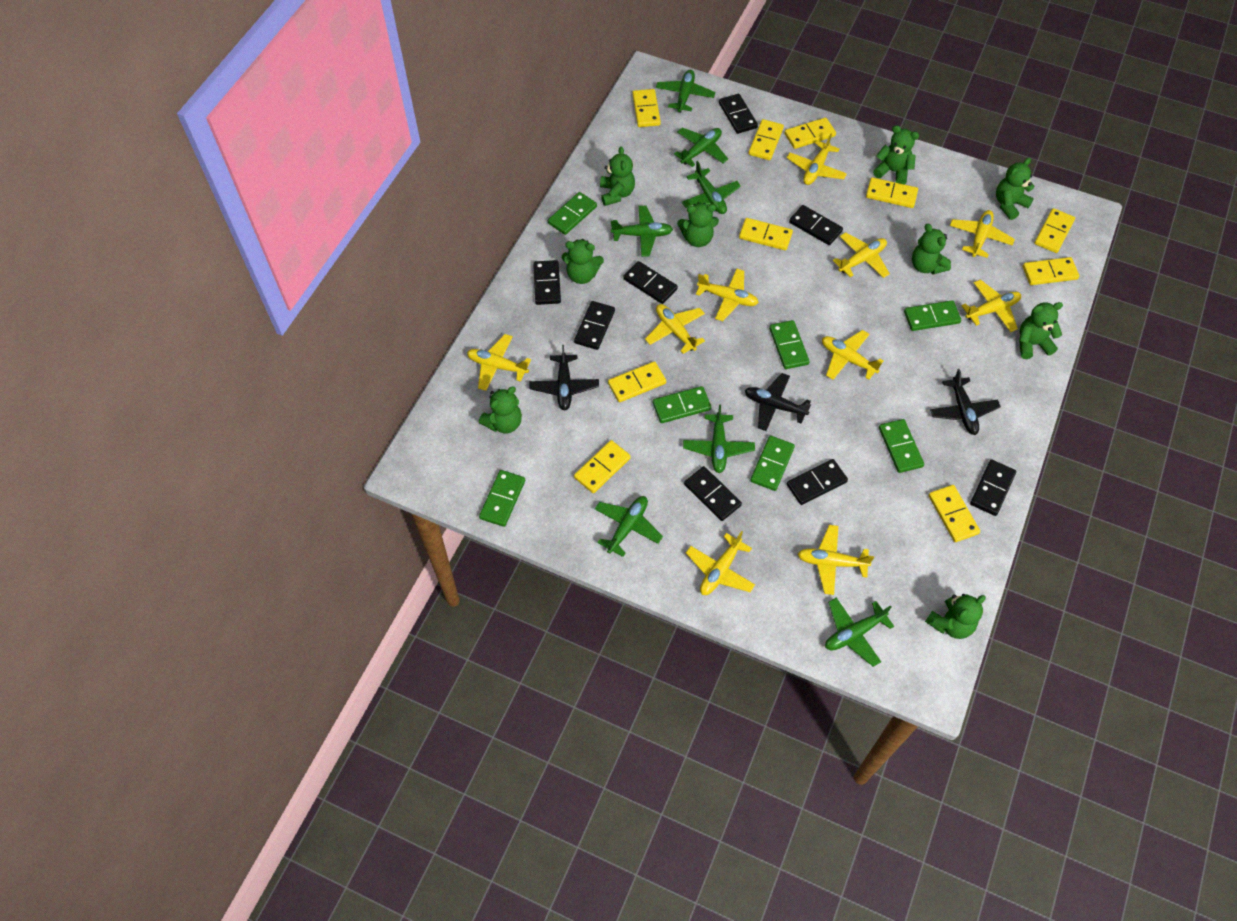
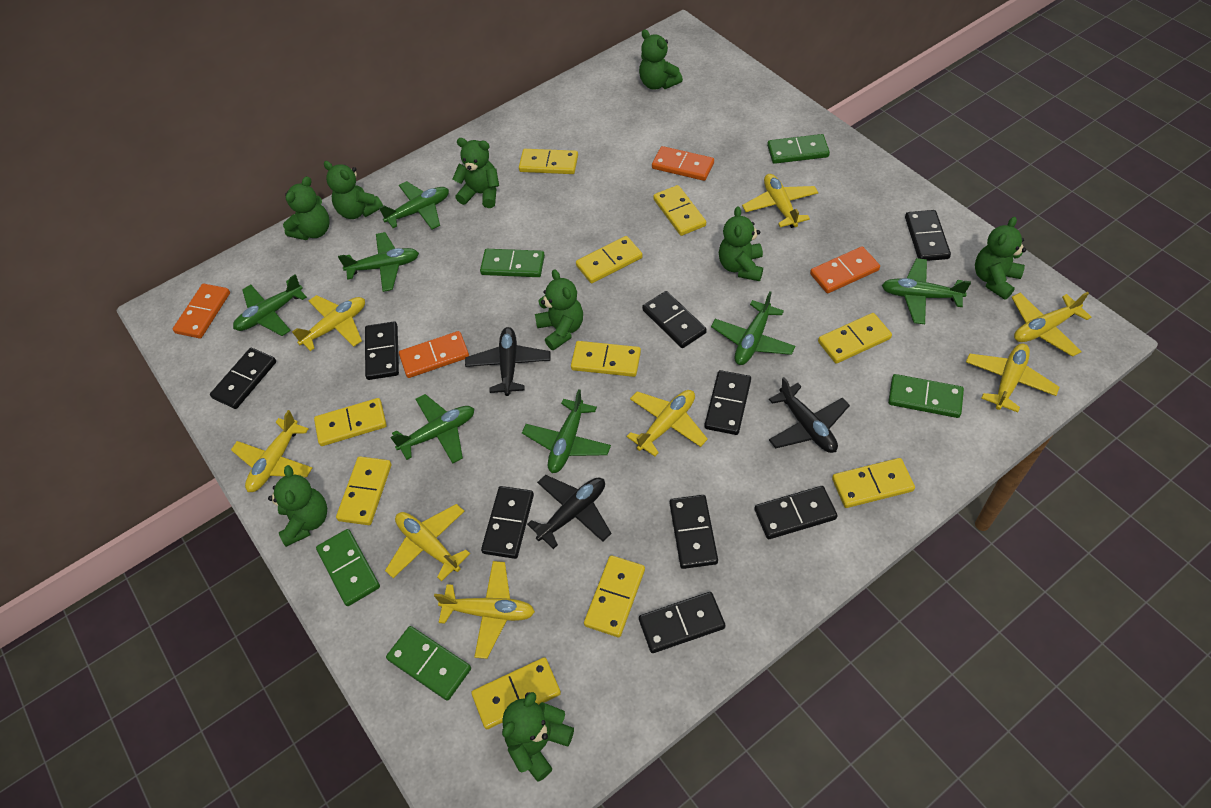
black domino: 8 -> 9
green domino: 7 -> 5
orange domino: 0 -> 4
yellow plane: 10 -> 8

